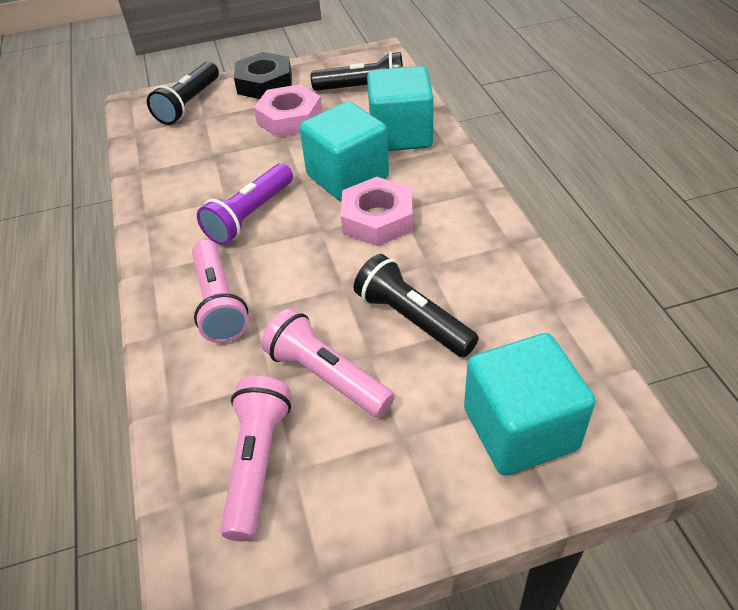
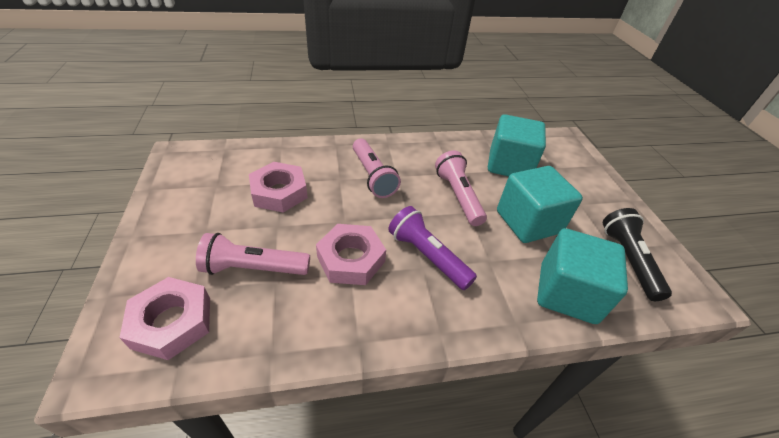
black flashlight: 3 -> 1
black nut: 1 -> 0
pink nut: 2 -> 3

